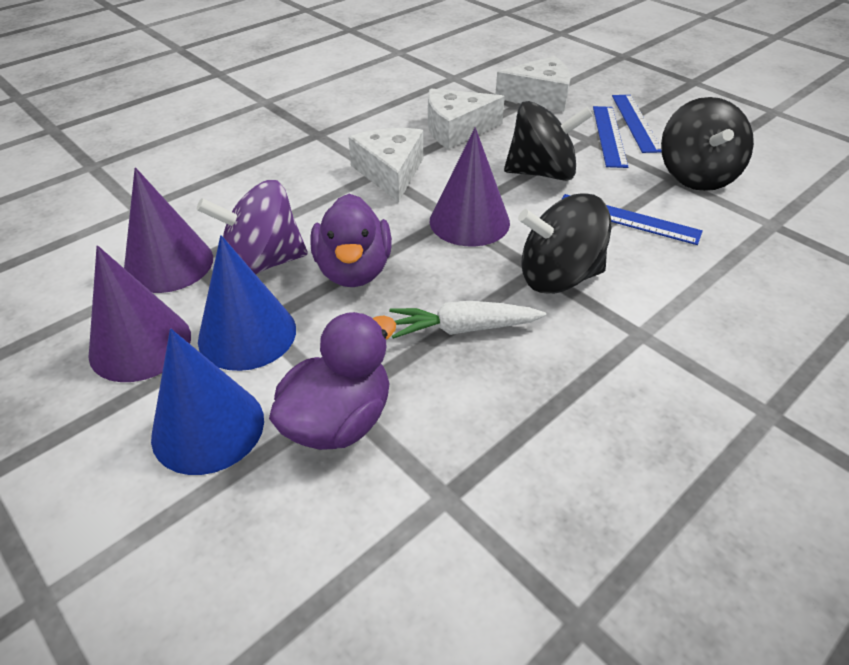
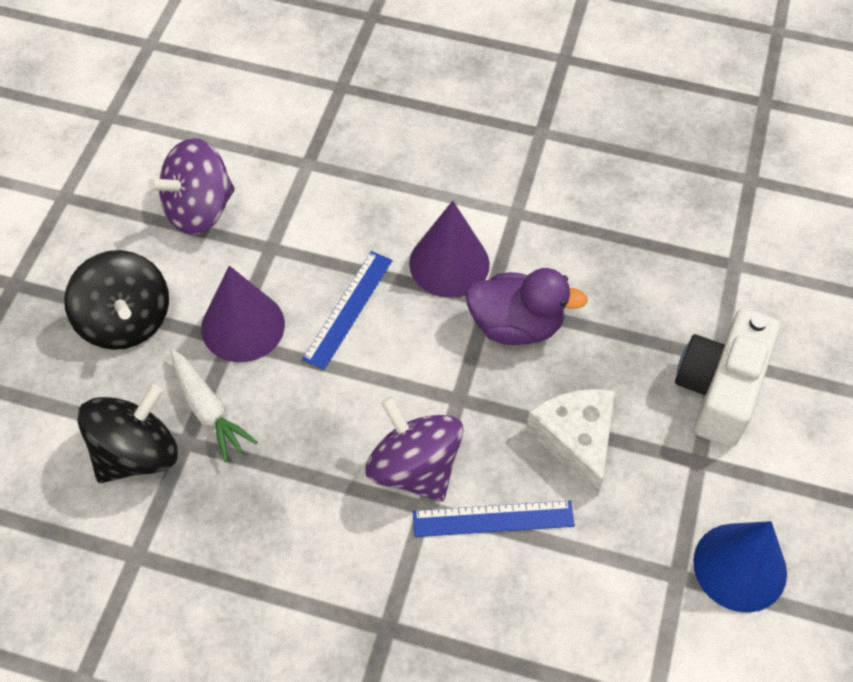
black spinning top: 3 -> 2
blue cone: 2 -> 1
blue ruler: 3 -> 2
purple cone: 3 -> 2
purple duck: 2 -> 1
purple spinning top: 1 -> 2
white camera: 0 -> 1
white cheese: 3 -> 1

